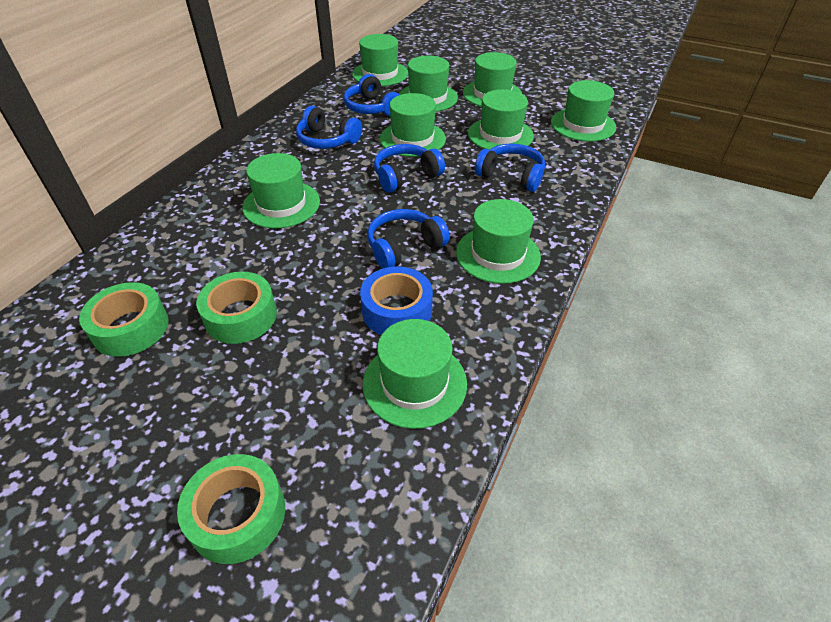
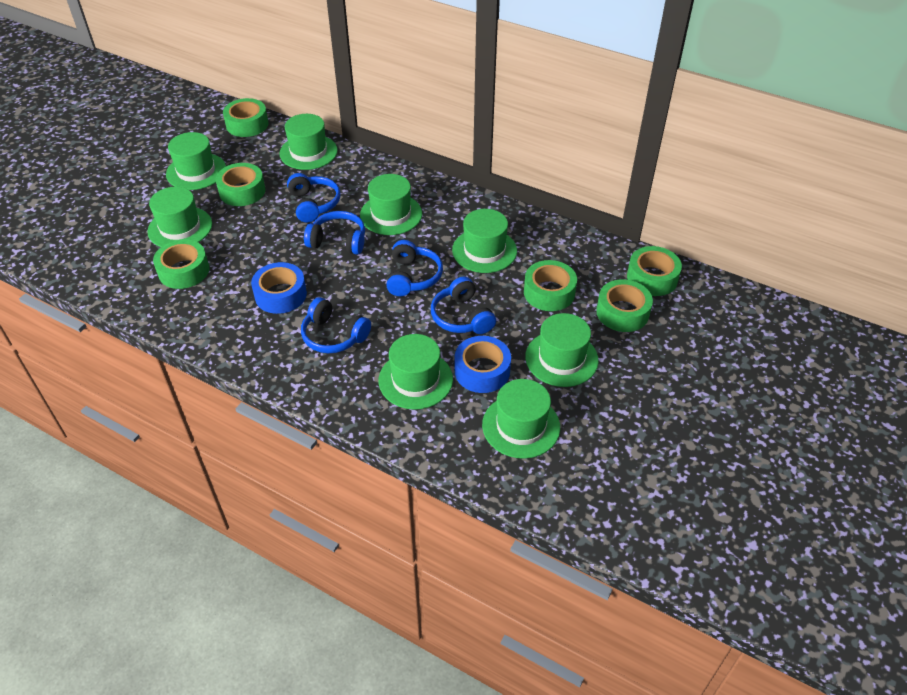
blue tape: 1 -> 2
green hat: 9 -> 8
green tape: 3 -> 6

